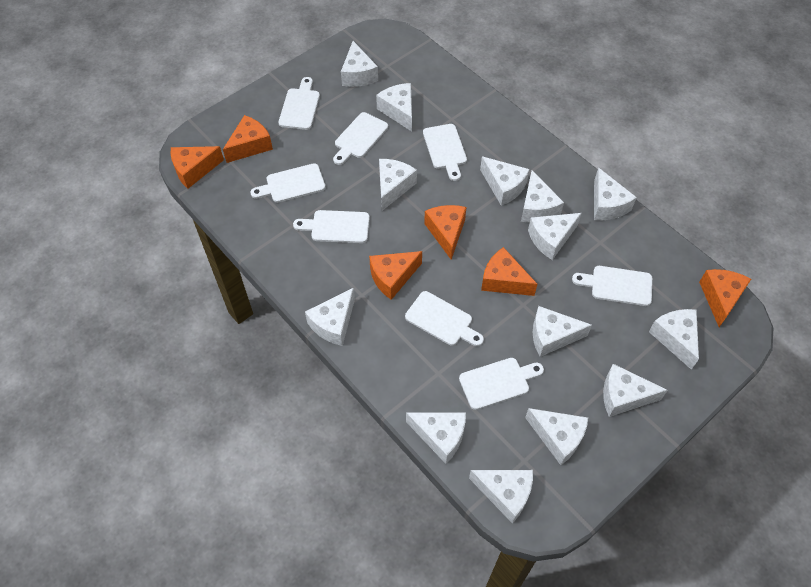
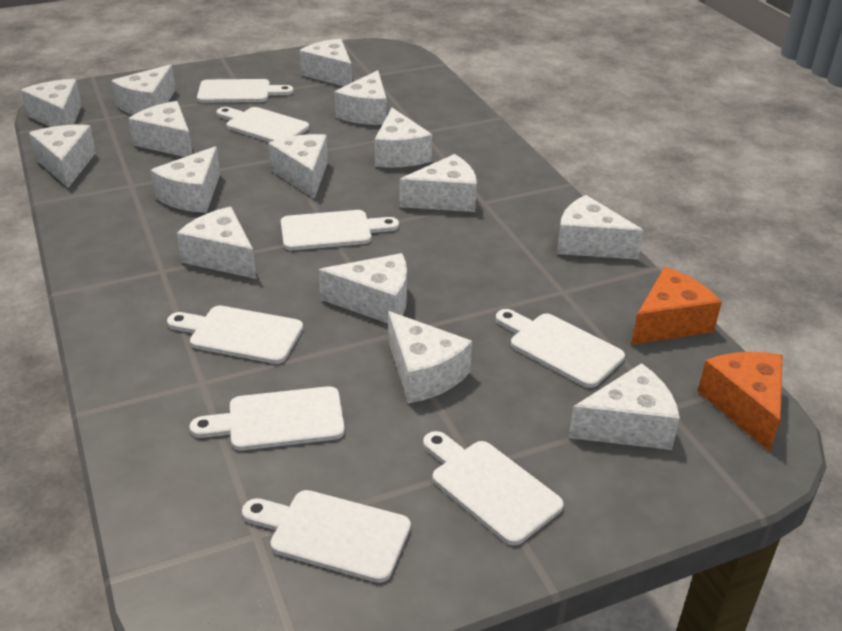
orange cheese: 6 -> 2
white cheese: 14 -> 15

